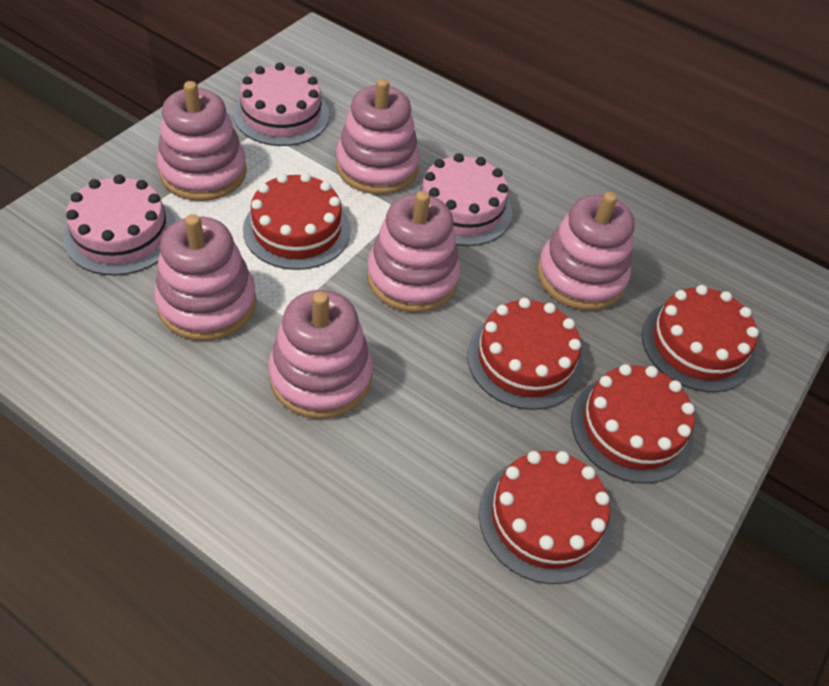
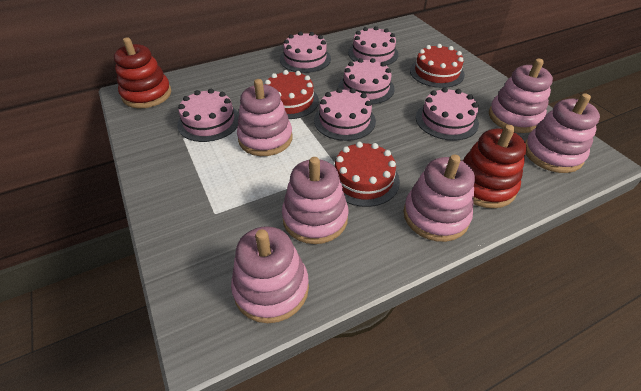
pink cake: 3 -> 6
red cake: 5 -> 3
red stacking toy: 0 -> 2

